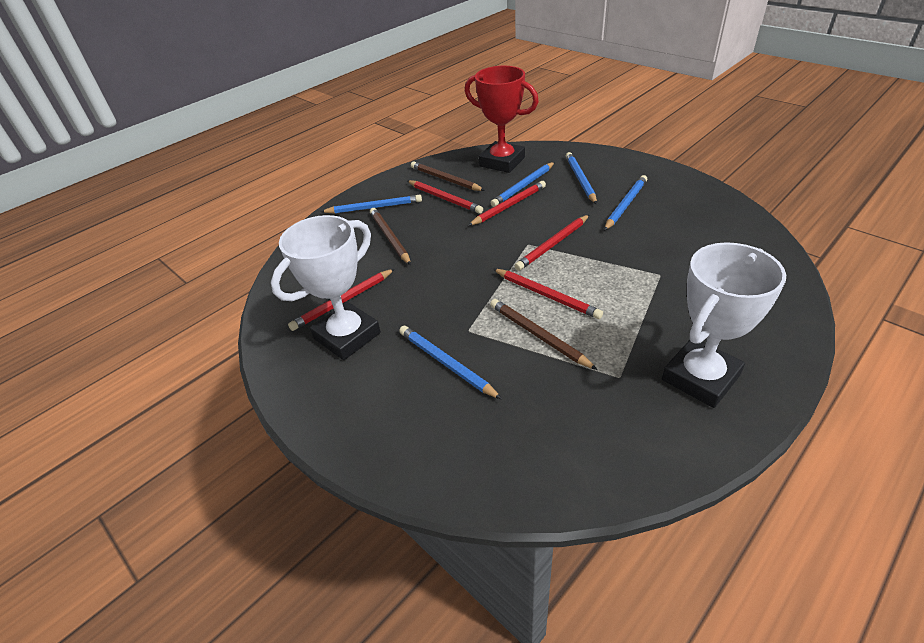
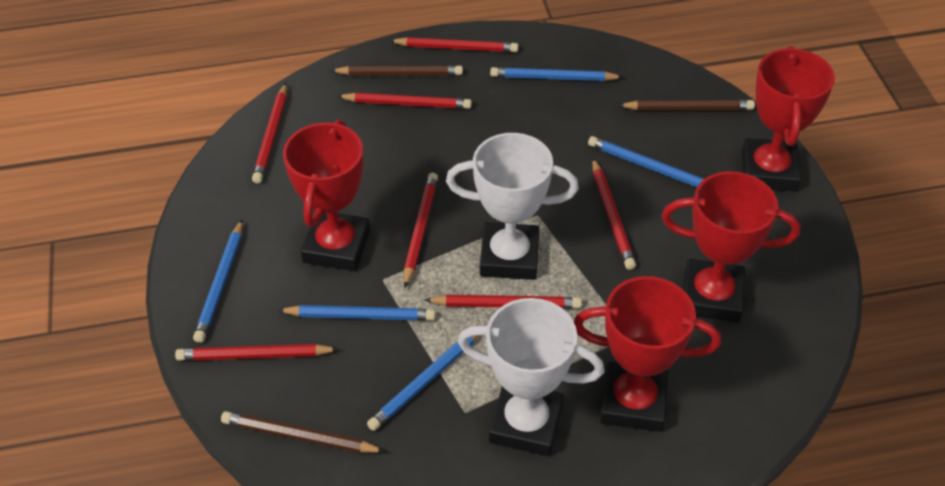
red pencil: 5 -> 7
red trophy: 1 -> 4

